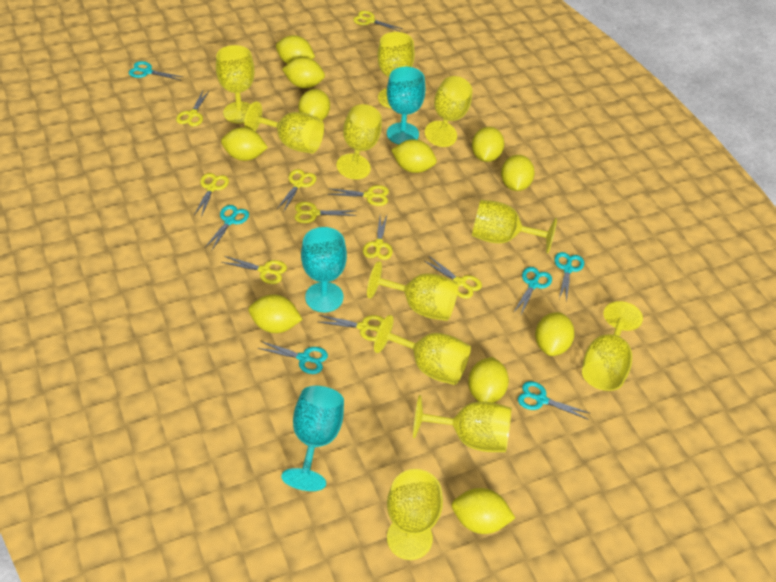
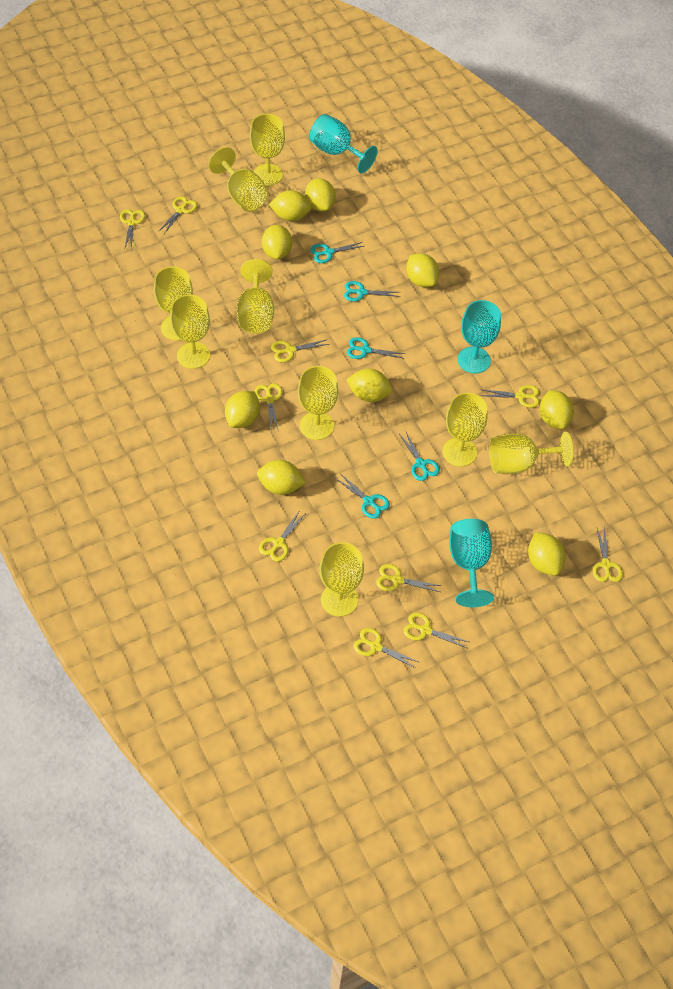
turquoise scissors: 6 -> 5
yellow goblet: 11 -> 9
yellow lemon: 11 -> 9

